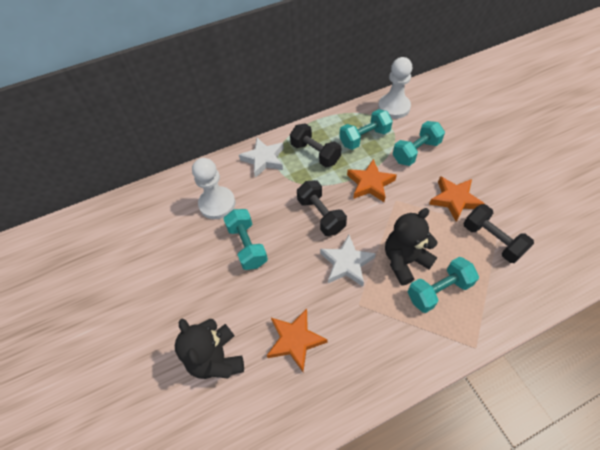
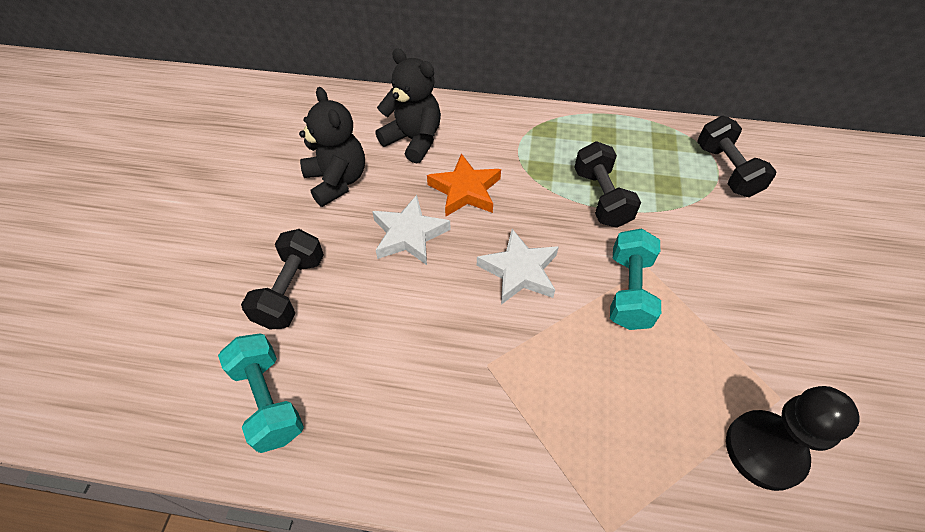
black pawn: 0 -> 1
orange star: 3 -> 1
turquoise dumbbell: 4 -> 2
white pawn: 2 -> 0

